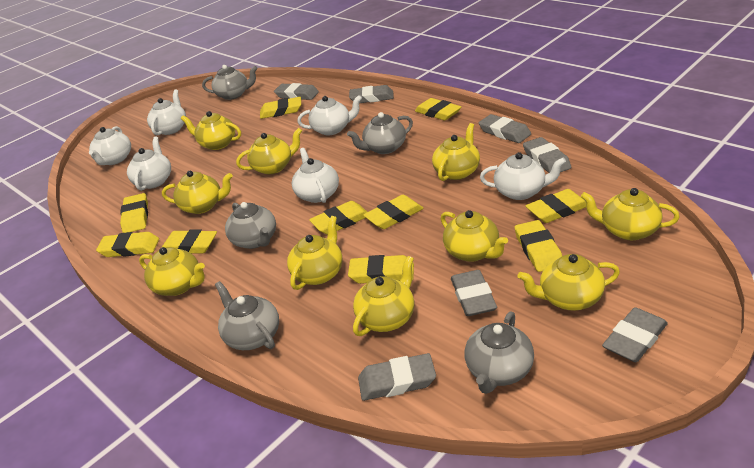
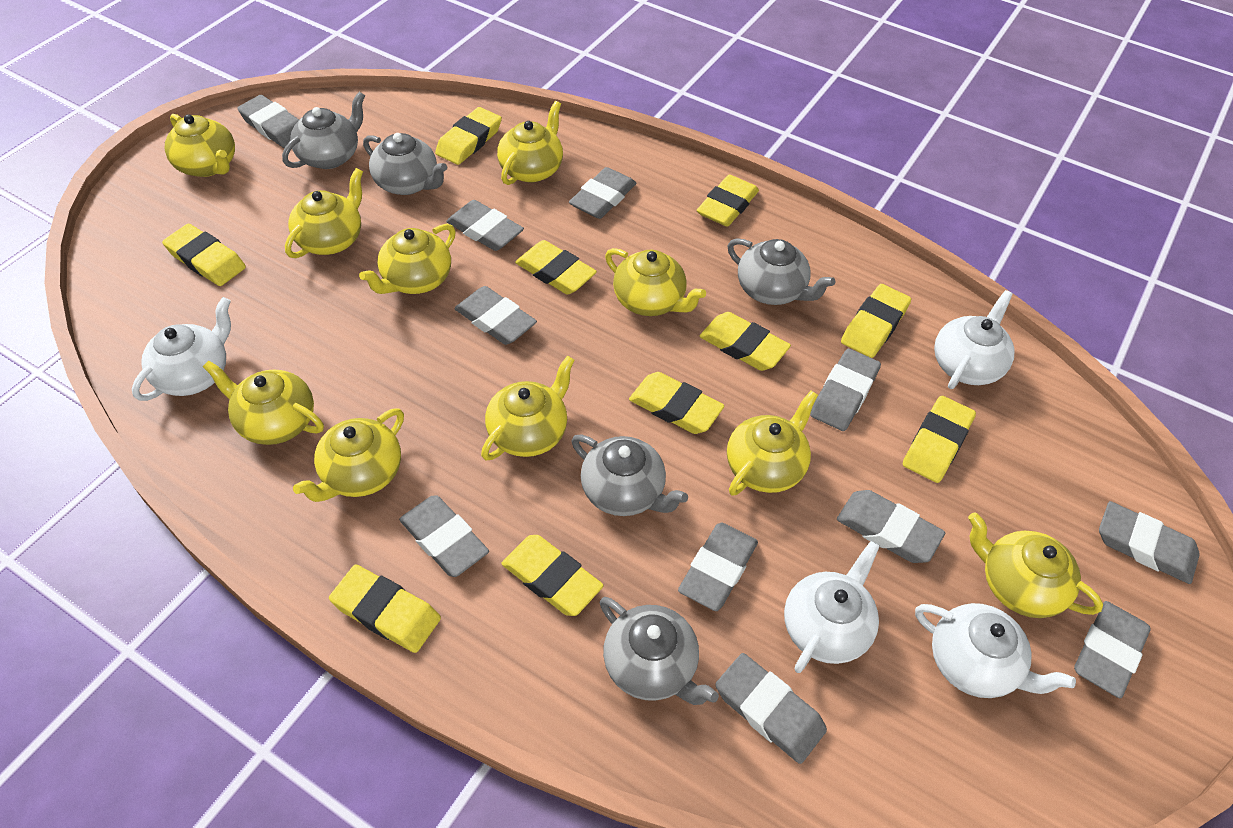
grey eraser: 7 -> 11
white teapot: 6 -> 4

